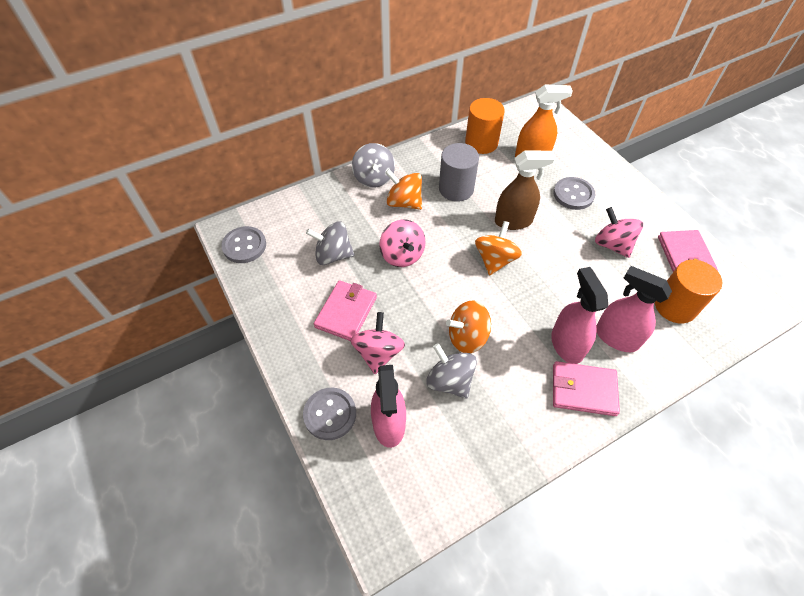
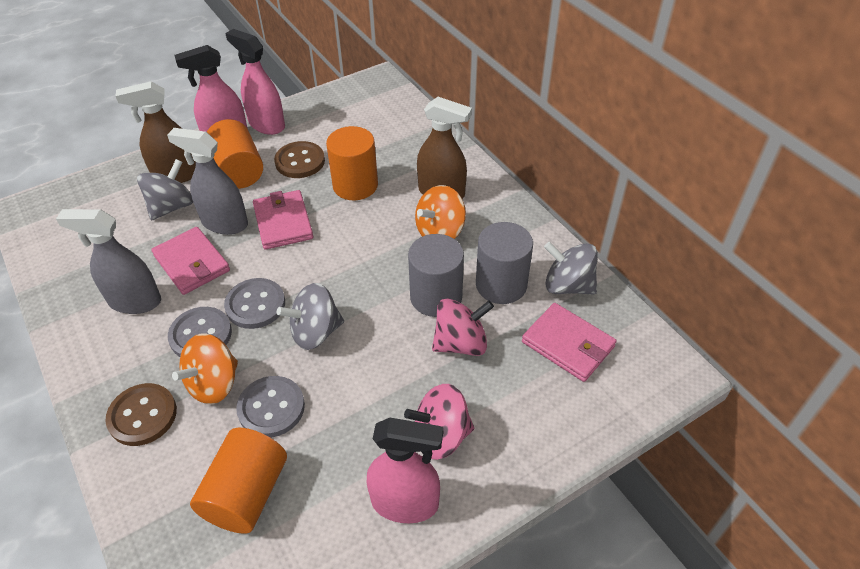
brown button: 0 -> 2
brown spray bottle: 1 -> 2
grey cylinder: 1 -> 2
grey spray bottle: 0 -> 2
orange cylinder: 2 -> 3
orange spinning top: 3 -> 2
orange spray bottle: 1 -> 0
pink spinning top: 3 -> 2

